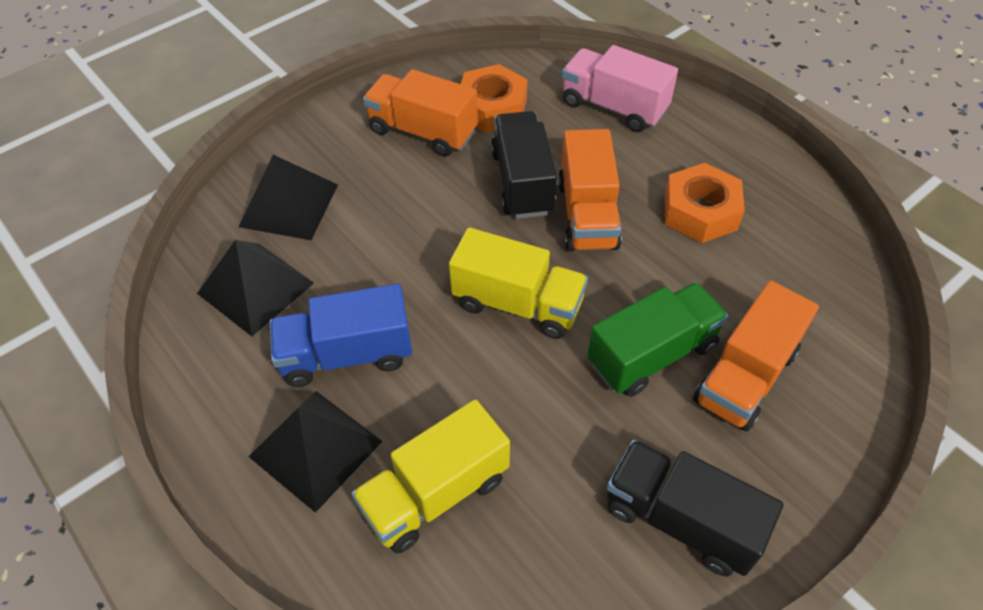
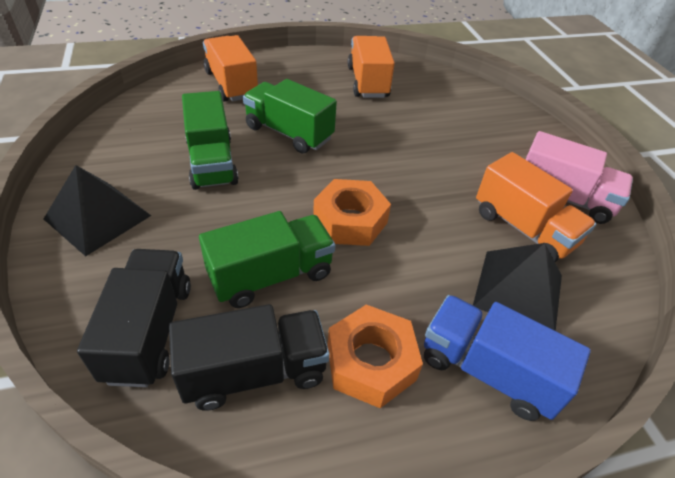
black pyramid: 3 -> 2
green truck: 1 -> 3
yellow truck: 2 -> 0

